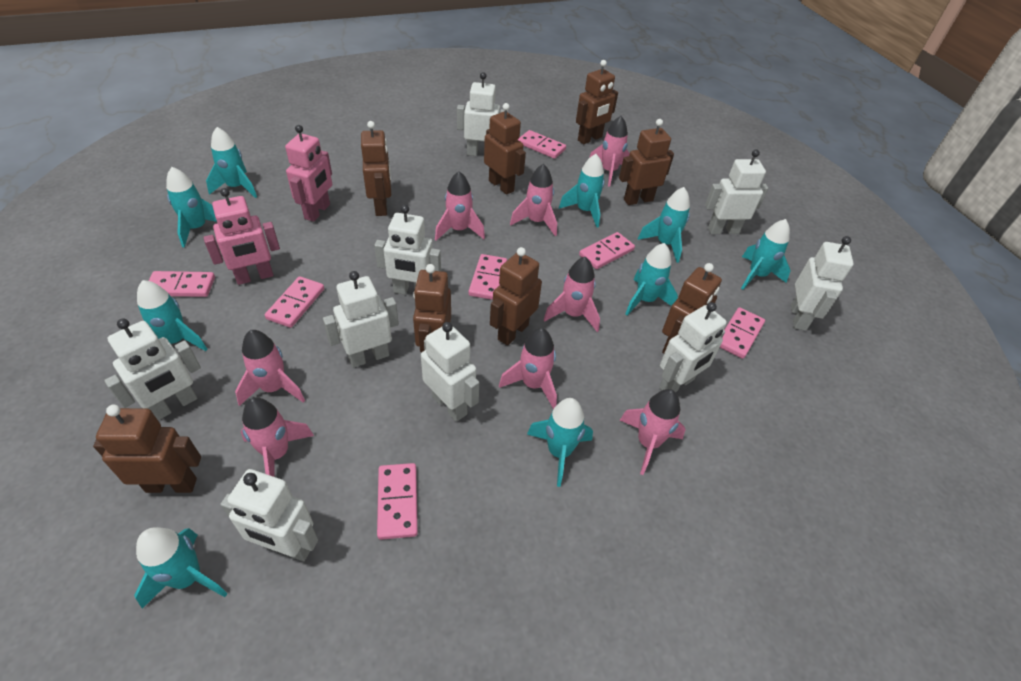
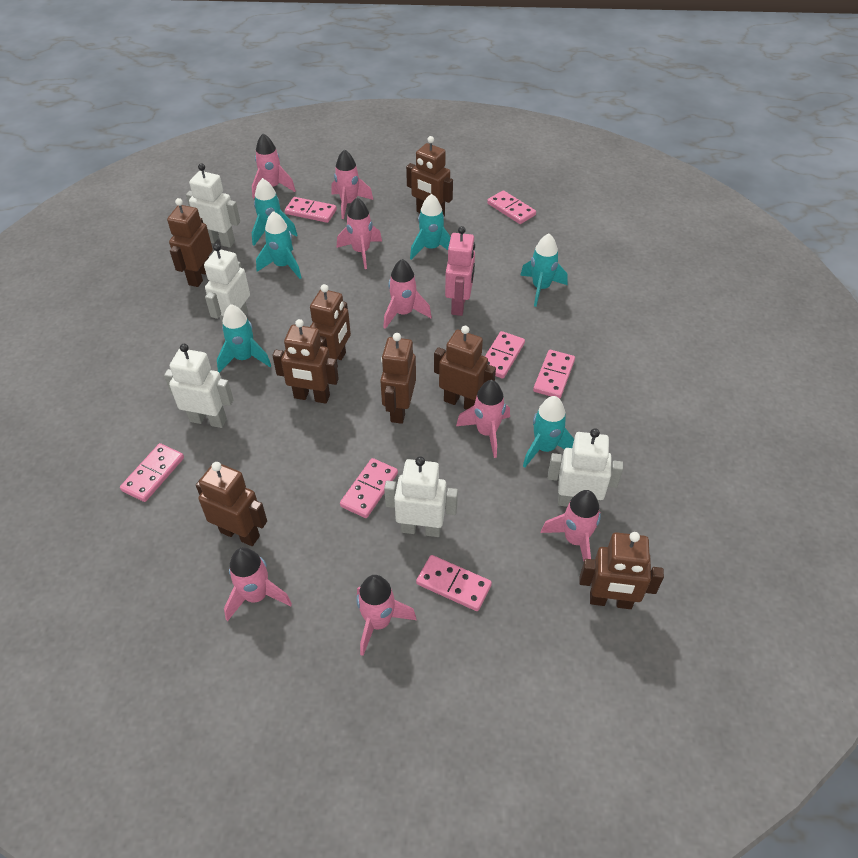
pink robot: 2 -> 1
turquoise rocket: 9 -> 6
white robot: 9 -> 5

